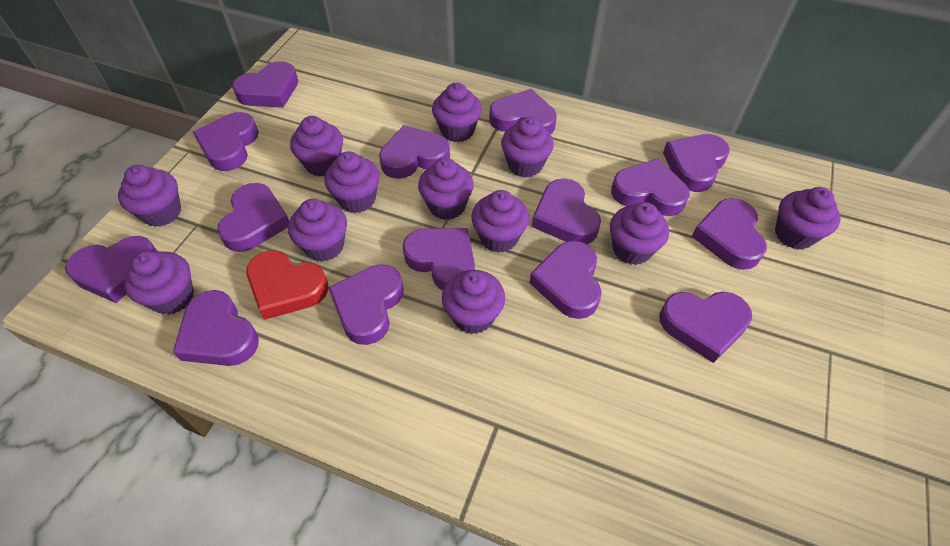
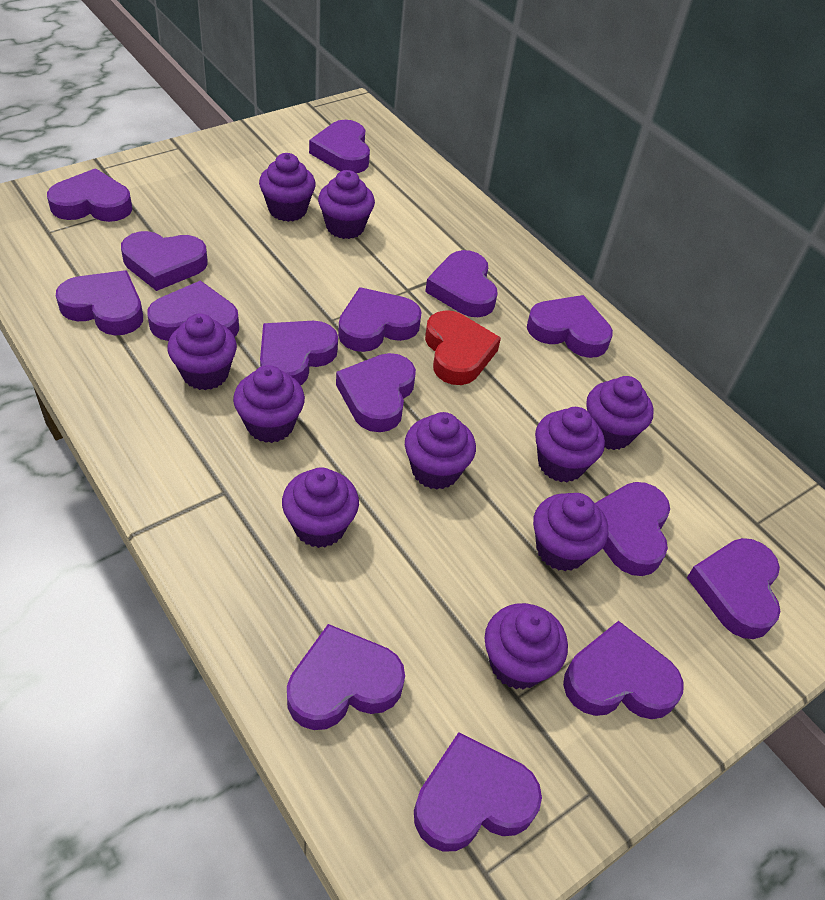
purple cupcake: 12 -> 10

